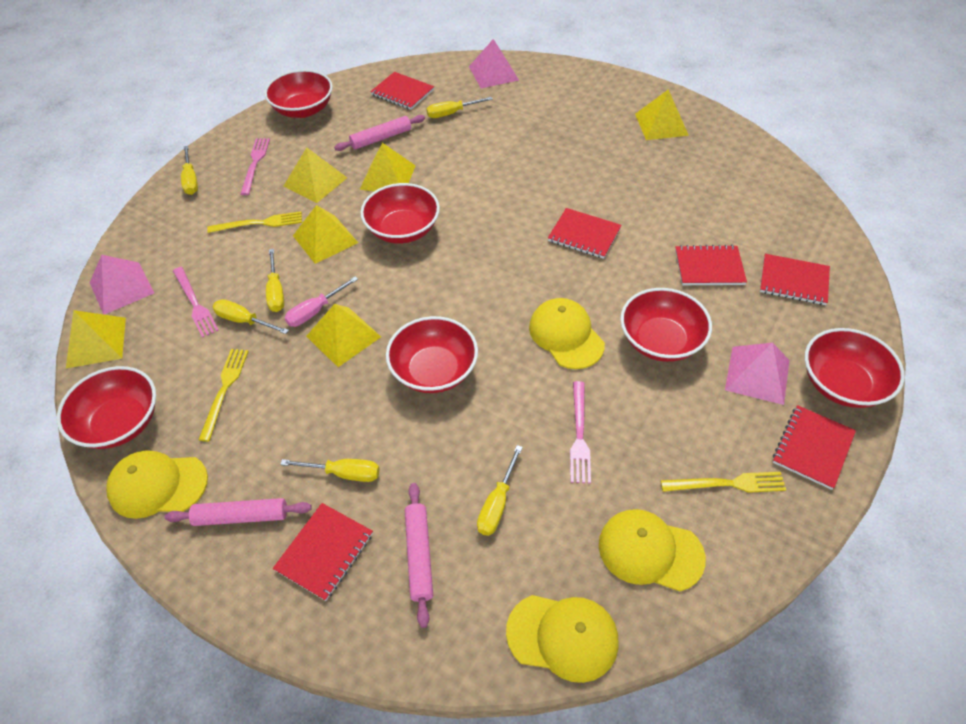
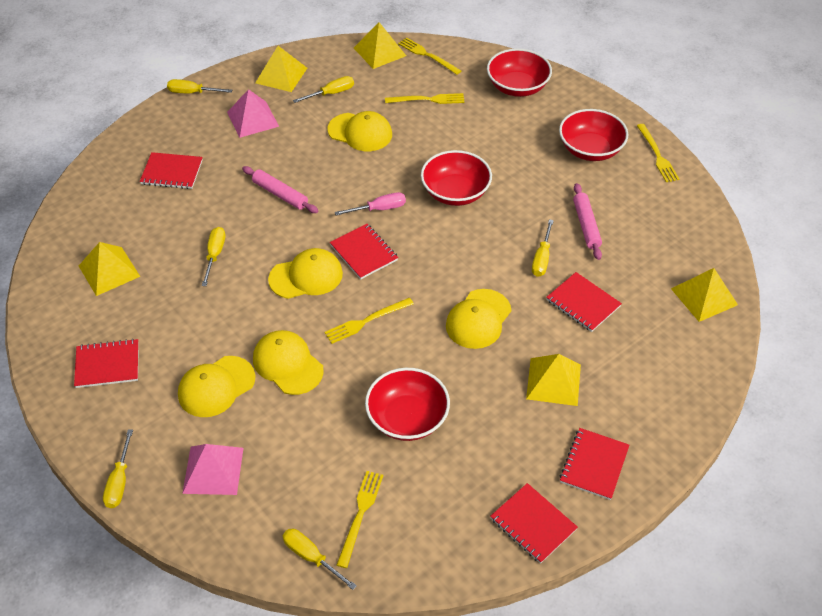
pink fork: 3 -> 0
pink pyramid: 3 -> 2
pink rolling pin: 3 -> 2
red bowl: 6 -> 4
yellow cap: 4 -> 5
yellow fork: 3 -> 5
yellow pyramid: 6 -> 5

